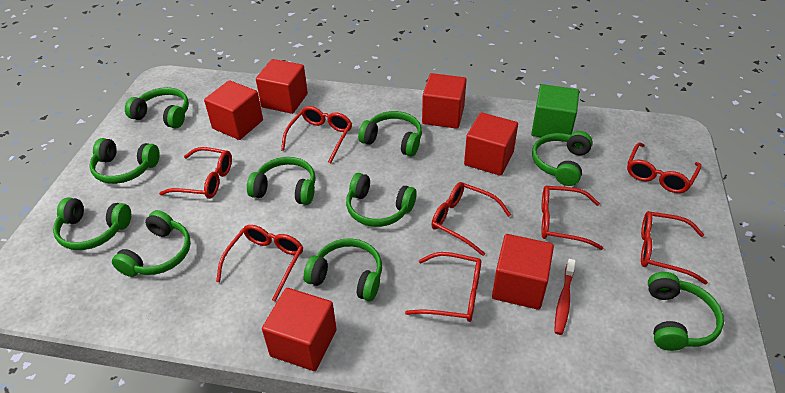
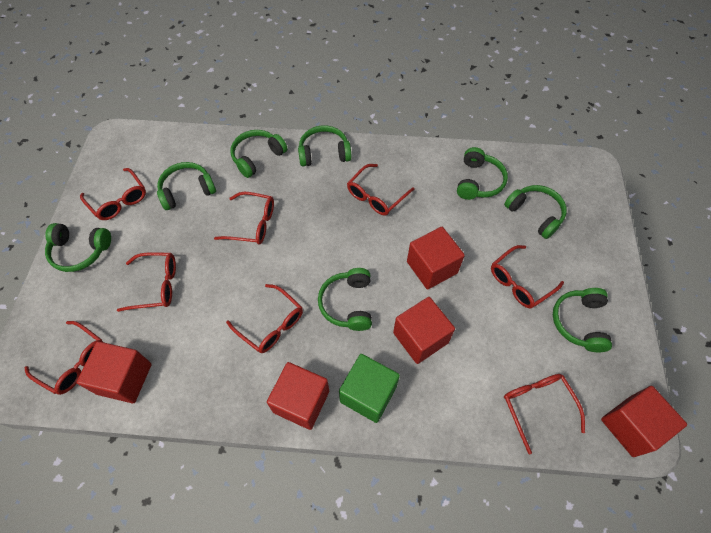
green headphones: 10 -> 8
red cube: 6 -> 5
red toothbrush: 1 -> 0

